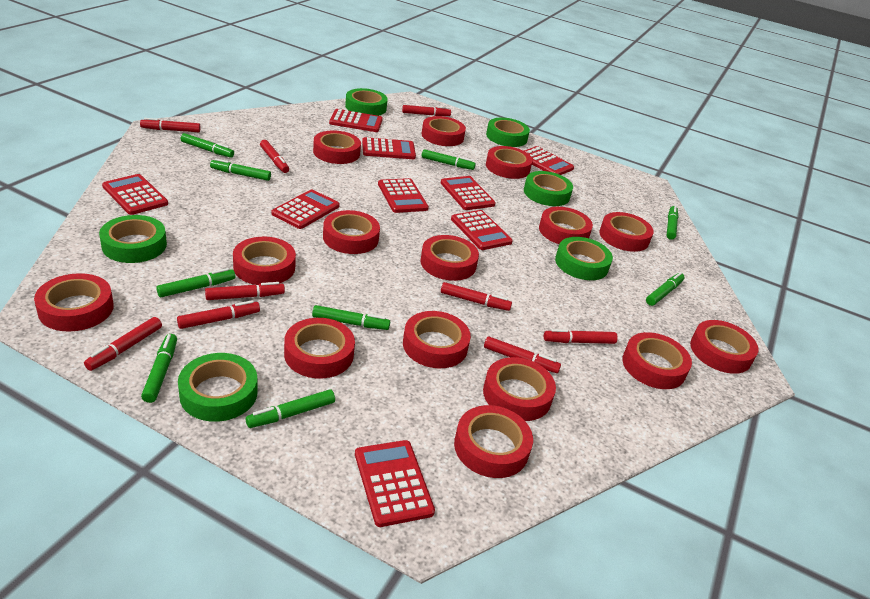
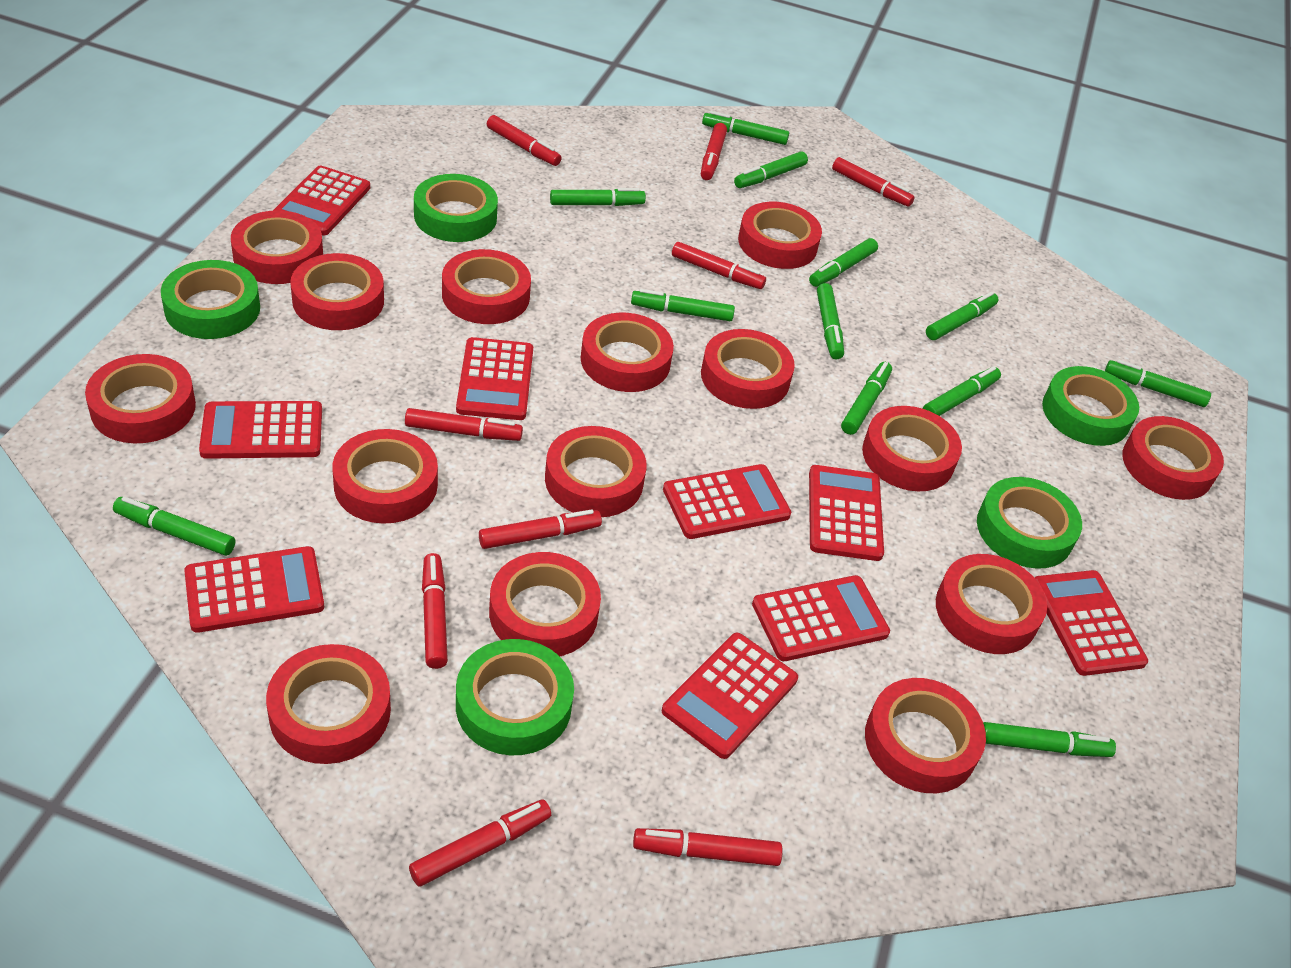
green marker: 9 -> 12
green tape: 6 -> 5

